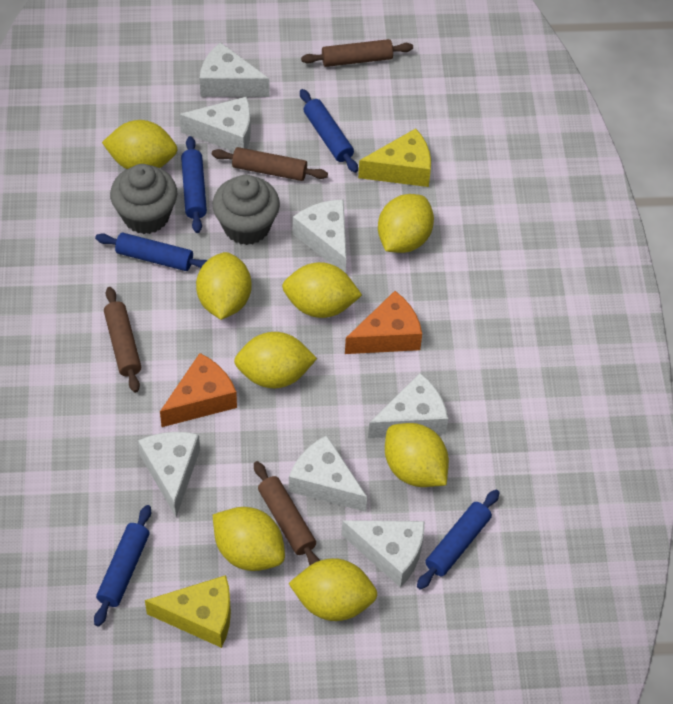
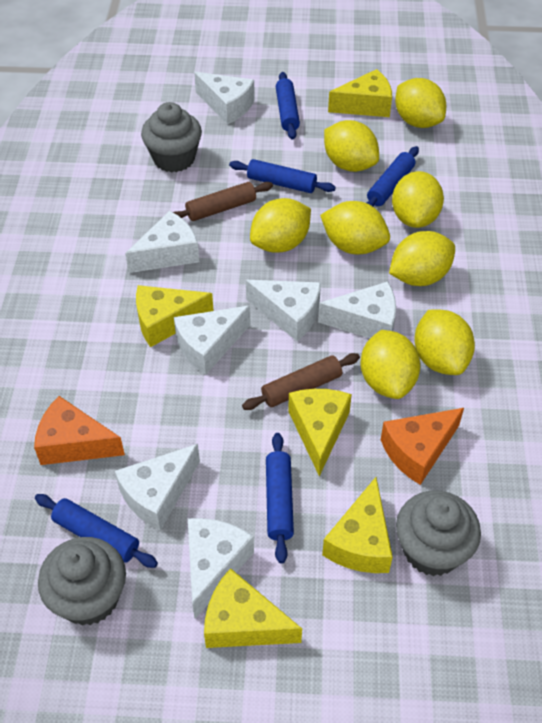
brown rolling pin: 4 -> 2
grey cupcake: 2 -> 3
yellow cheese: 2 -> 5

